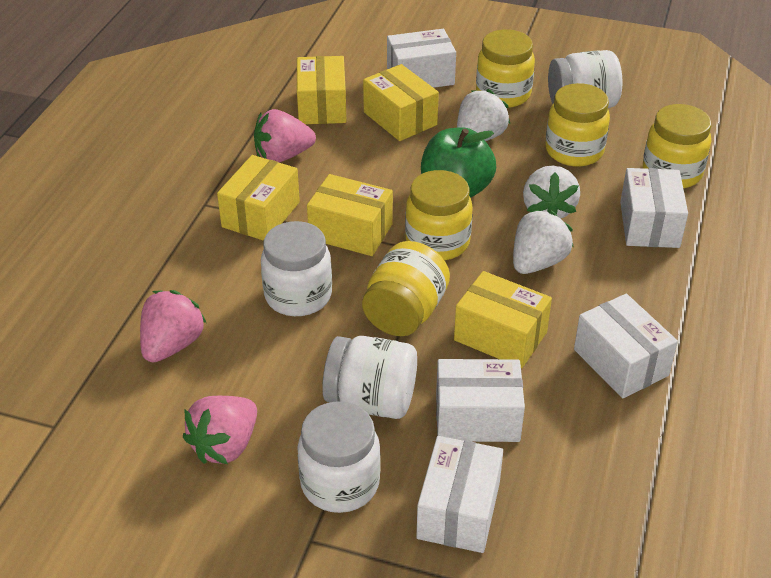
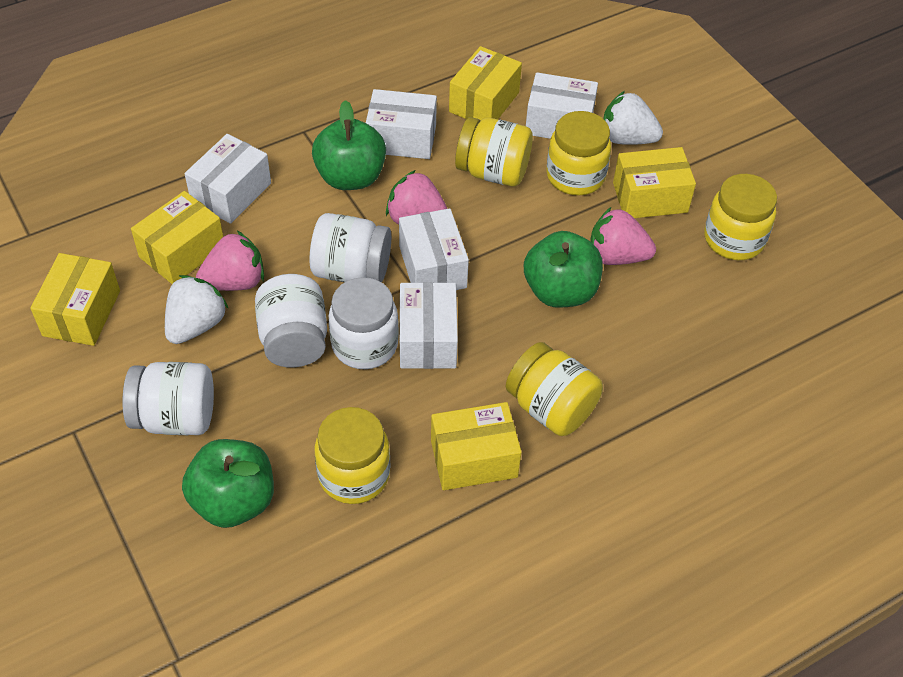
green apple: 1 -> 3
white strawberry: 3 -> 2

